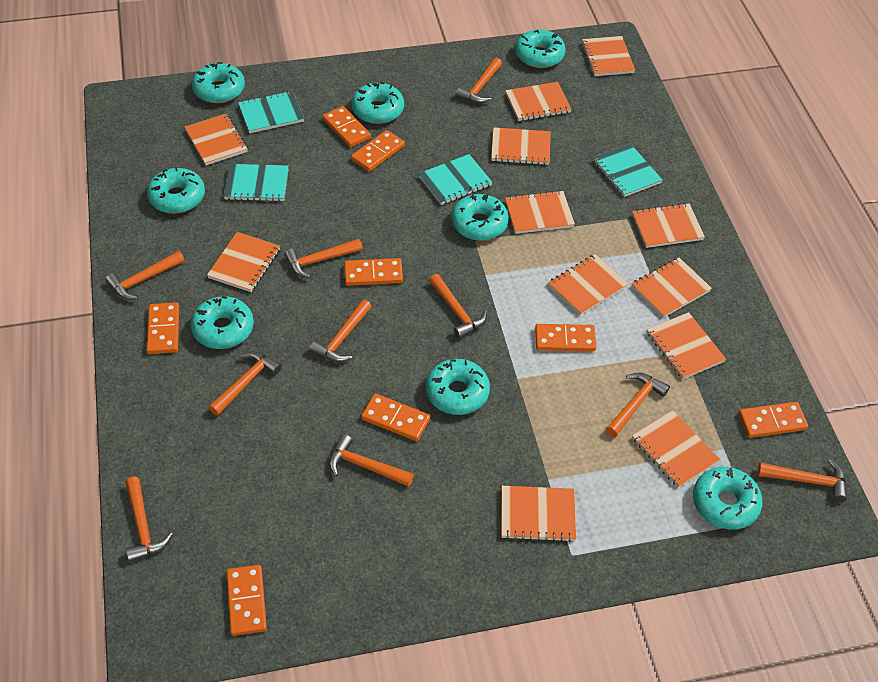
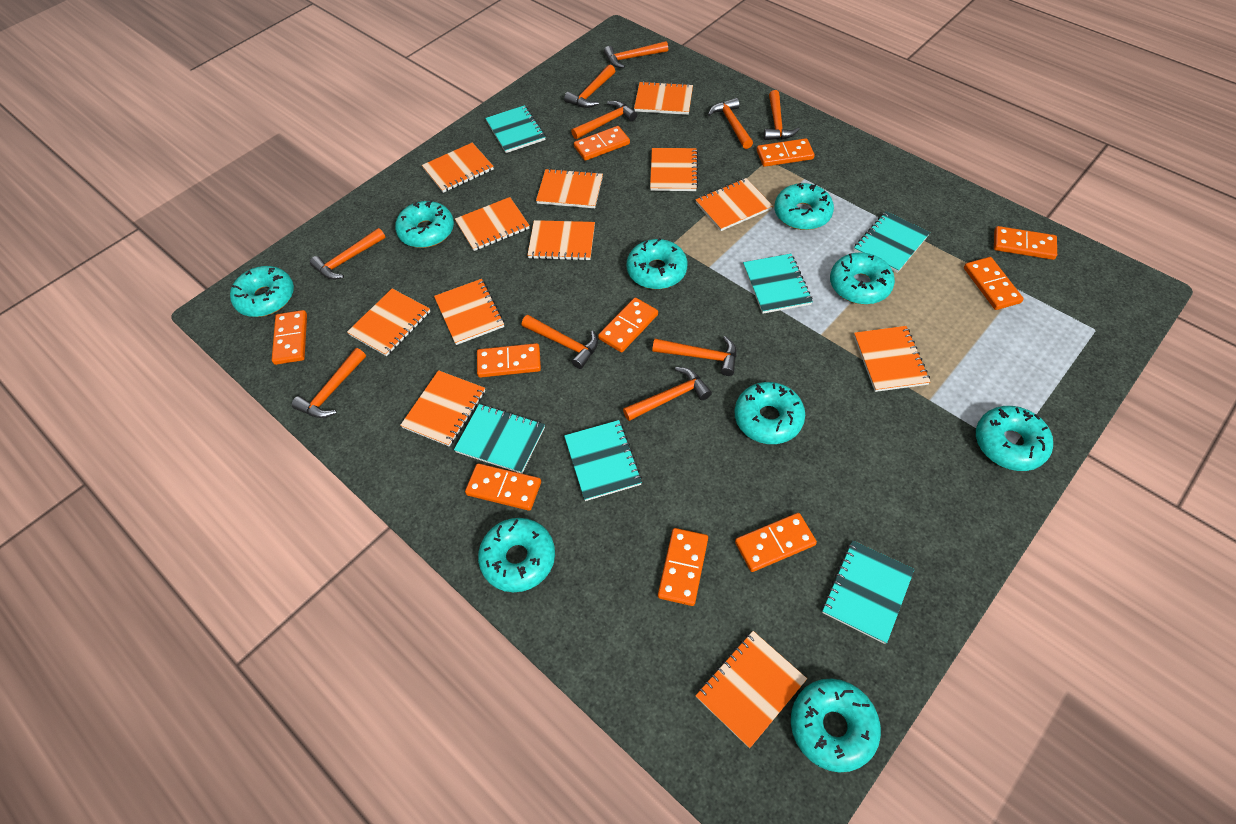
orange domino: 8 -> 10
turquoise donut: 8 -> 9
turquoise notebook: 4 -> 6

